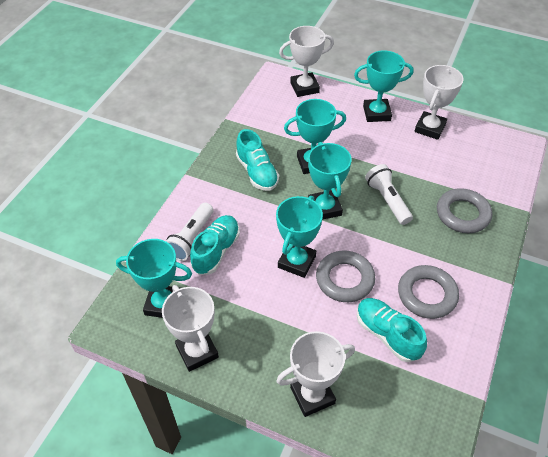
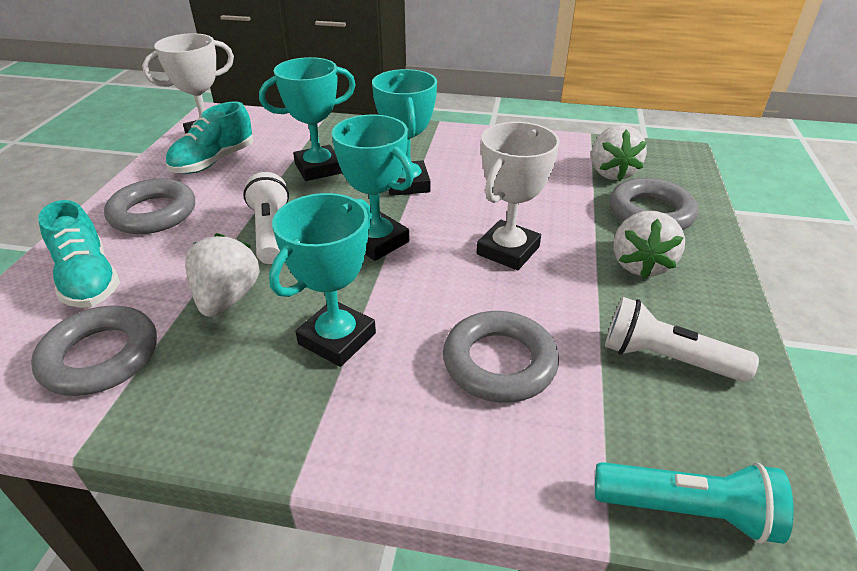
grey ring: 3 -> 4
turquoise flashlight: 0 -> 1
turquoise shoe: 3 -> 2
turquoise trophy: 5 -> 4
white strawberry: 0 -> 3
white trophy: 4 -> 2

